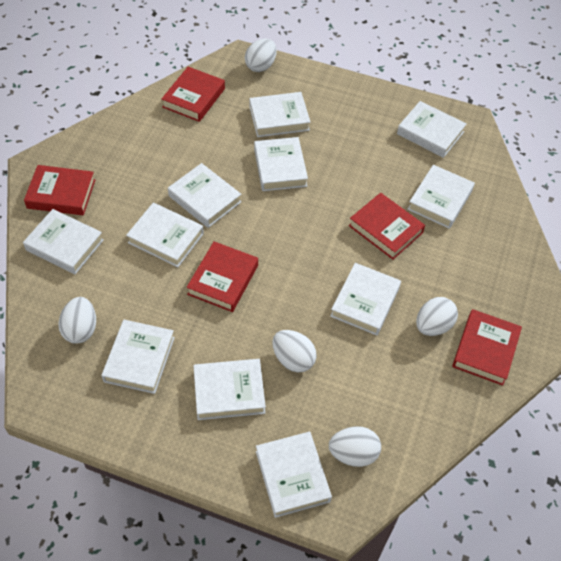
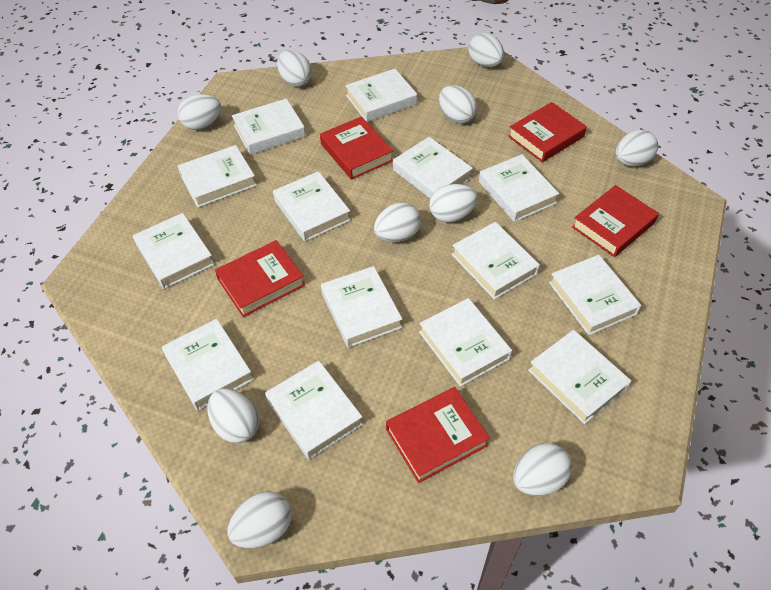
white book: 11 -> 14
white egg: 5 -> 10

